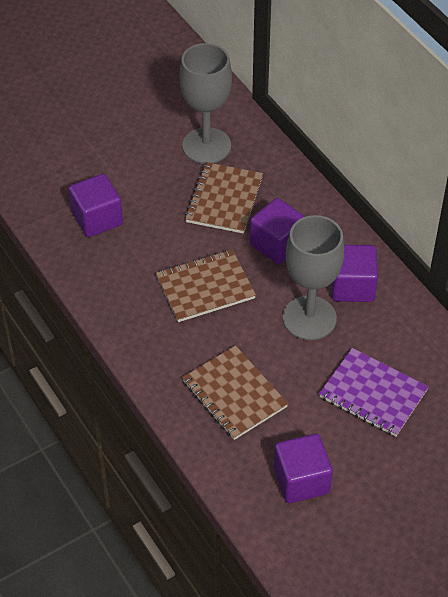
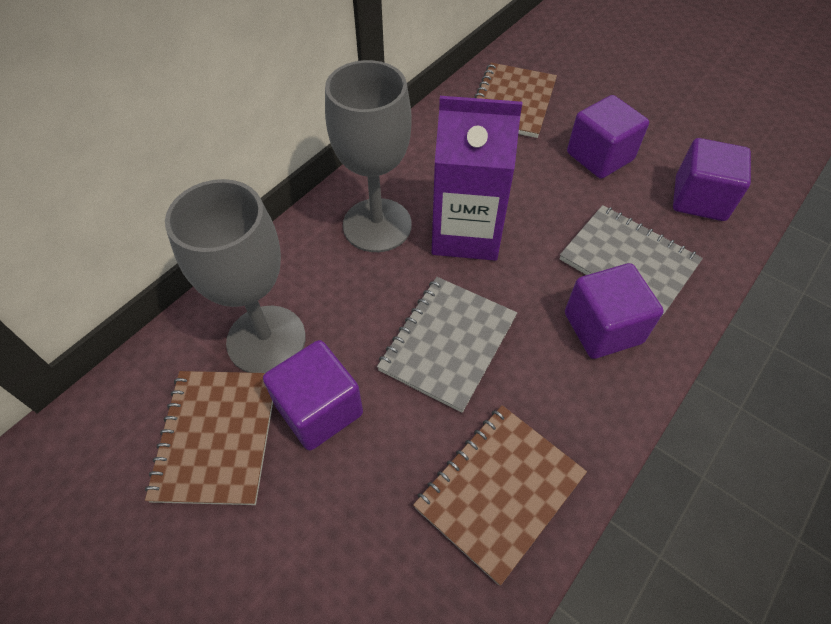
grey notebook: 0 -> 2
purple carton: 0 -> 1
purple notebook: 1 -> 0

